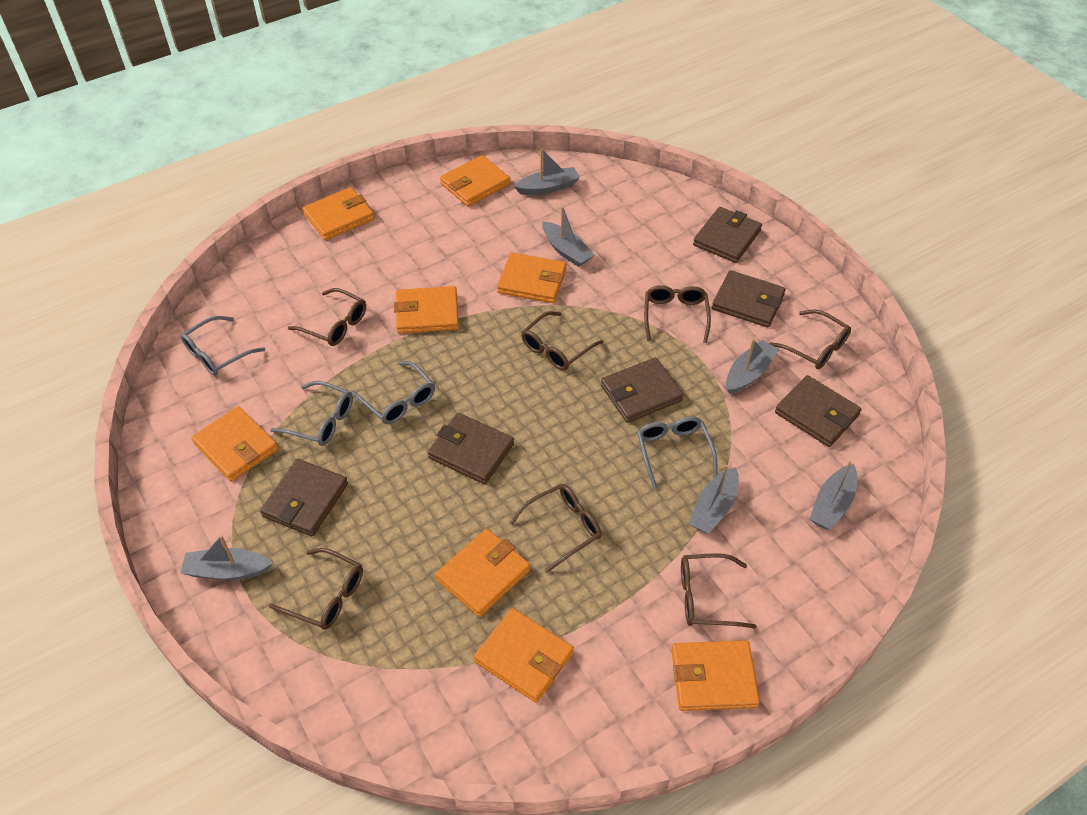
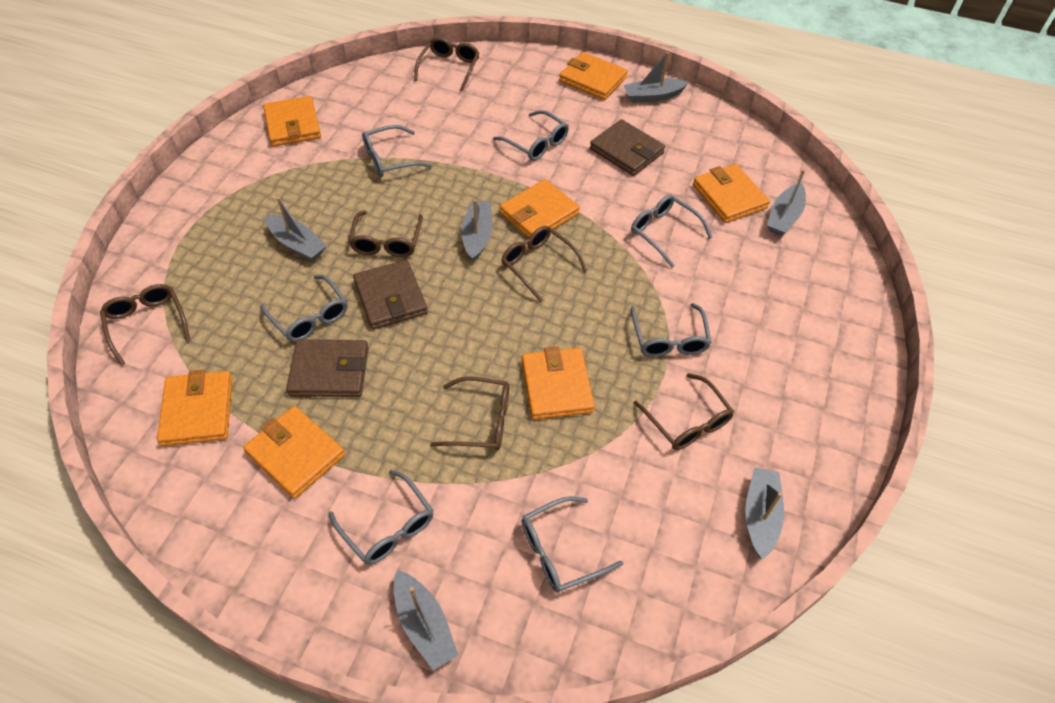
brown glasses: 7 -> 6
brown wallet: 6 -> 3
grey glasses: 4 -> 7
orange wallet: 8 -> 7

